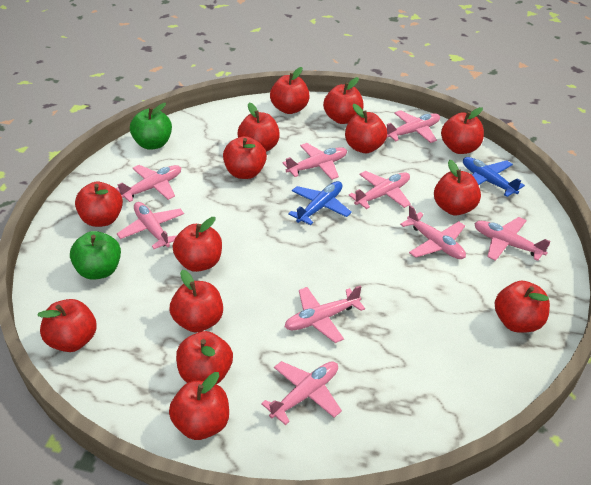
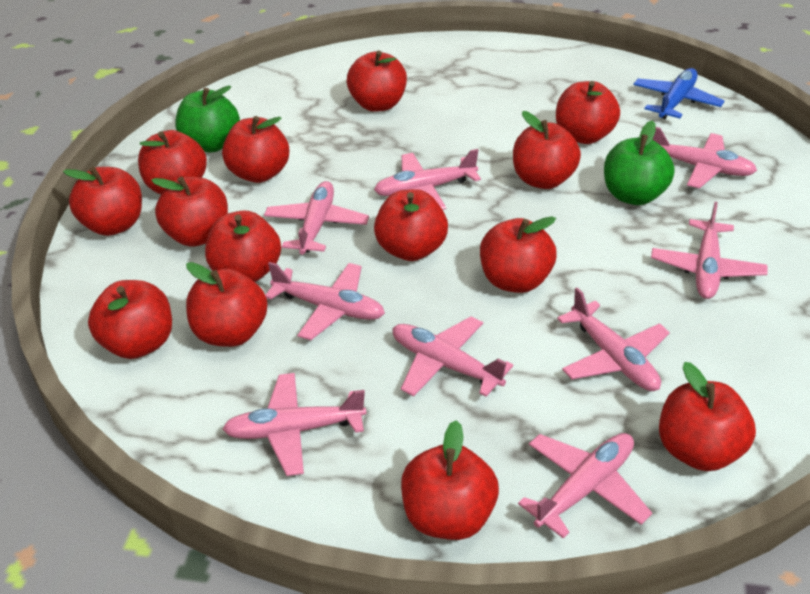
blue plane: 2 -> 1

